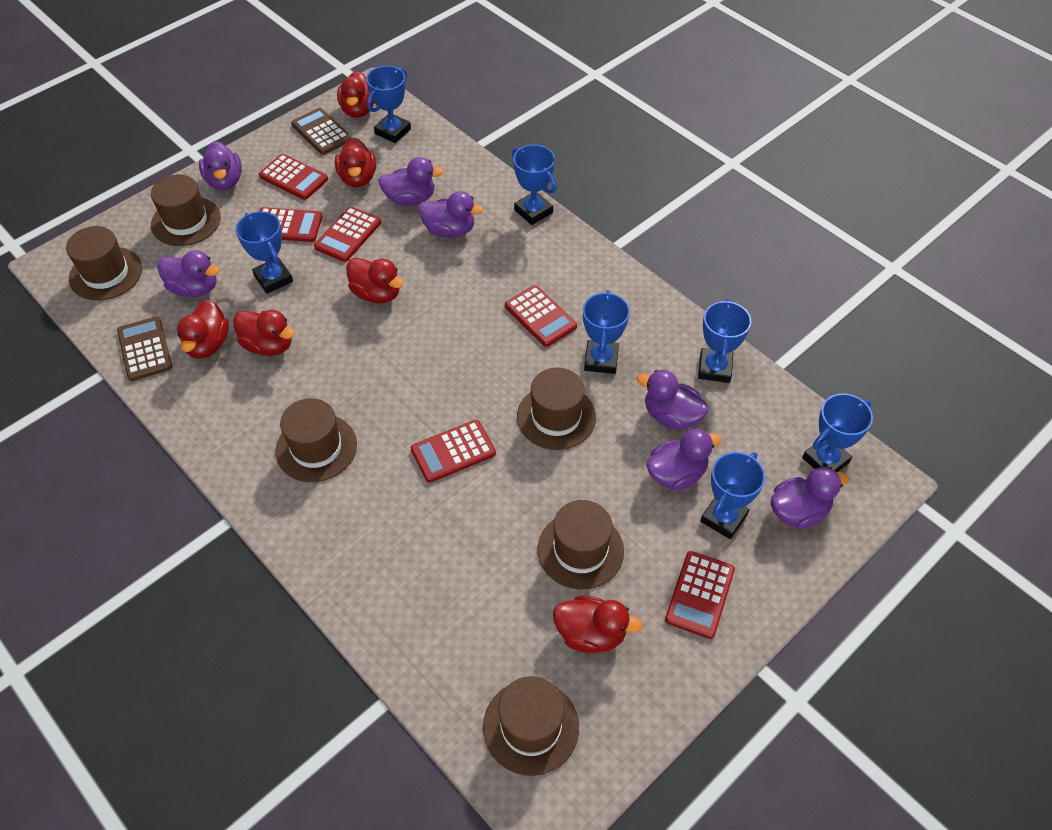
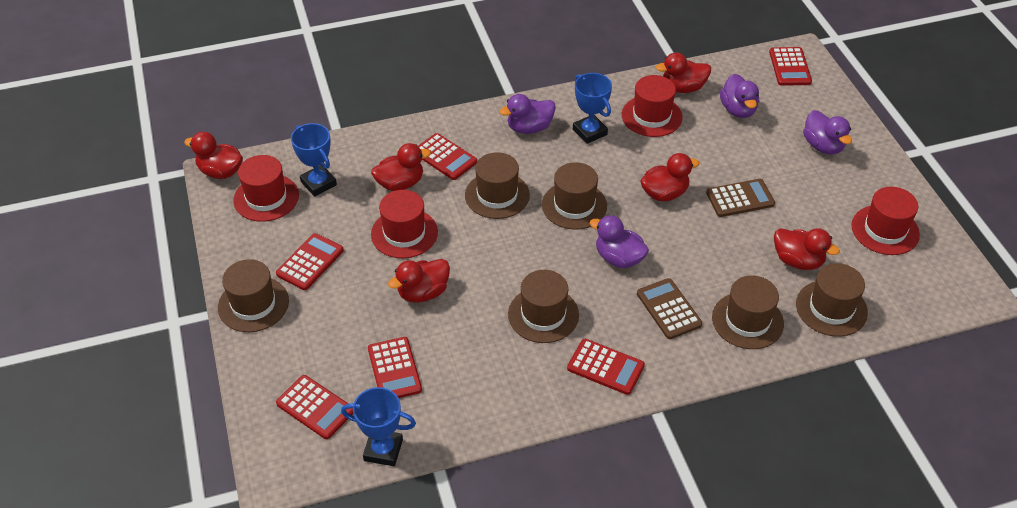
blue trophy: 7 -> 3
purple duck: 7 -> 4
red hat: 0 -> 4

